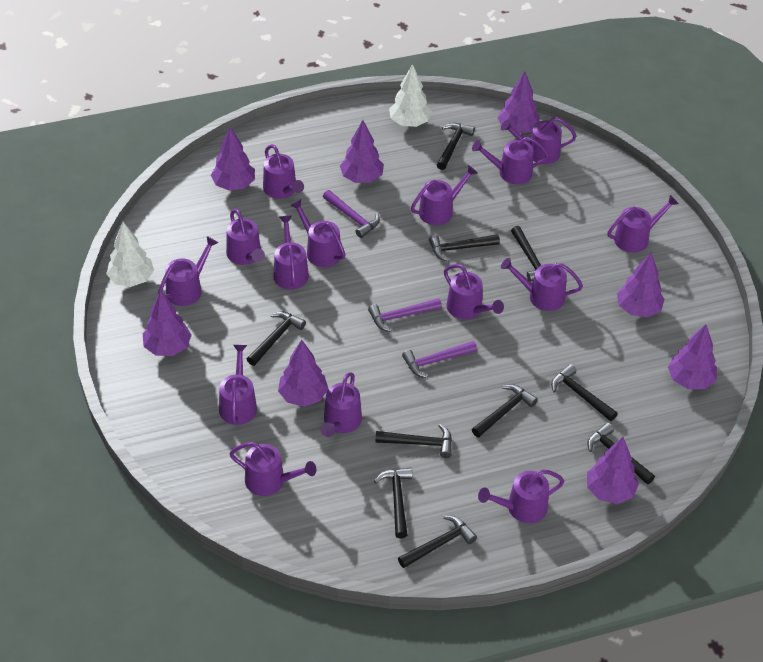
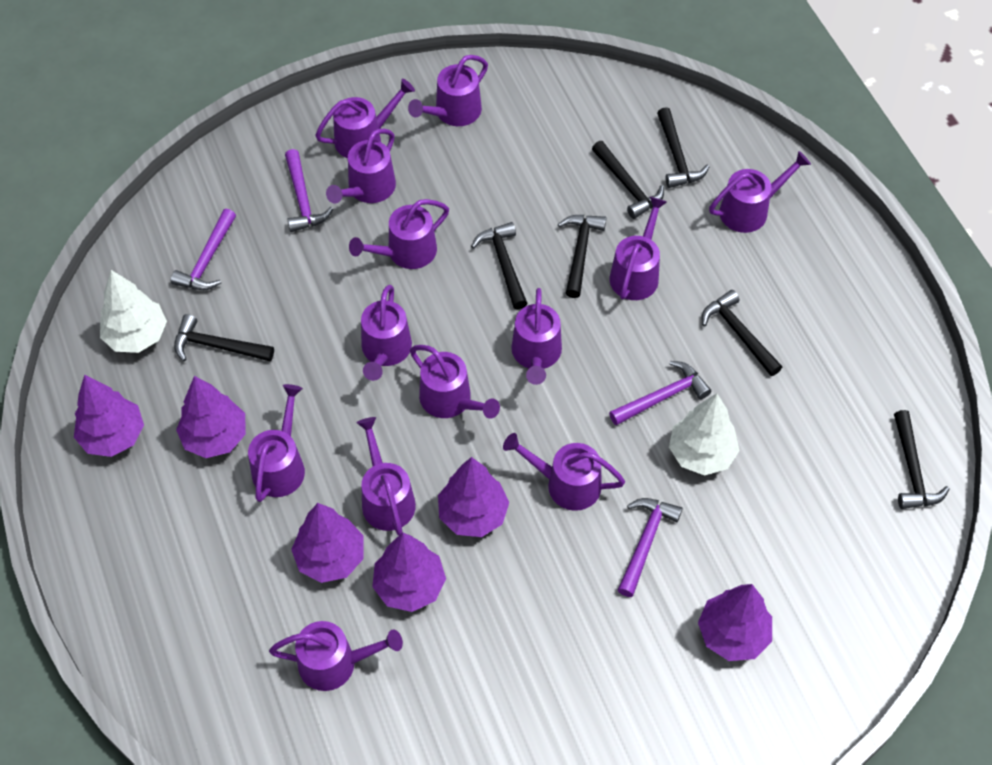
black hammer: 10 -> 7
purple hammer: 3 -> 4
purple tree: 8 -> 6
purple watering can: 15 -> 13

